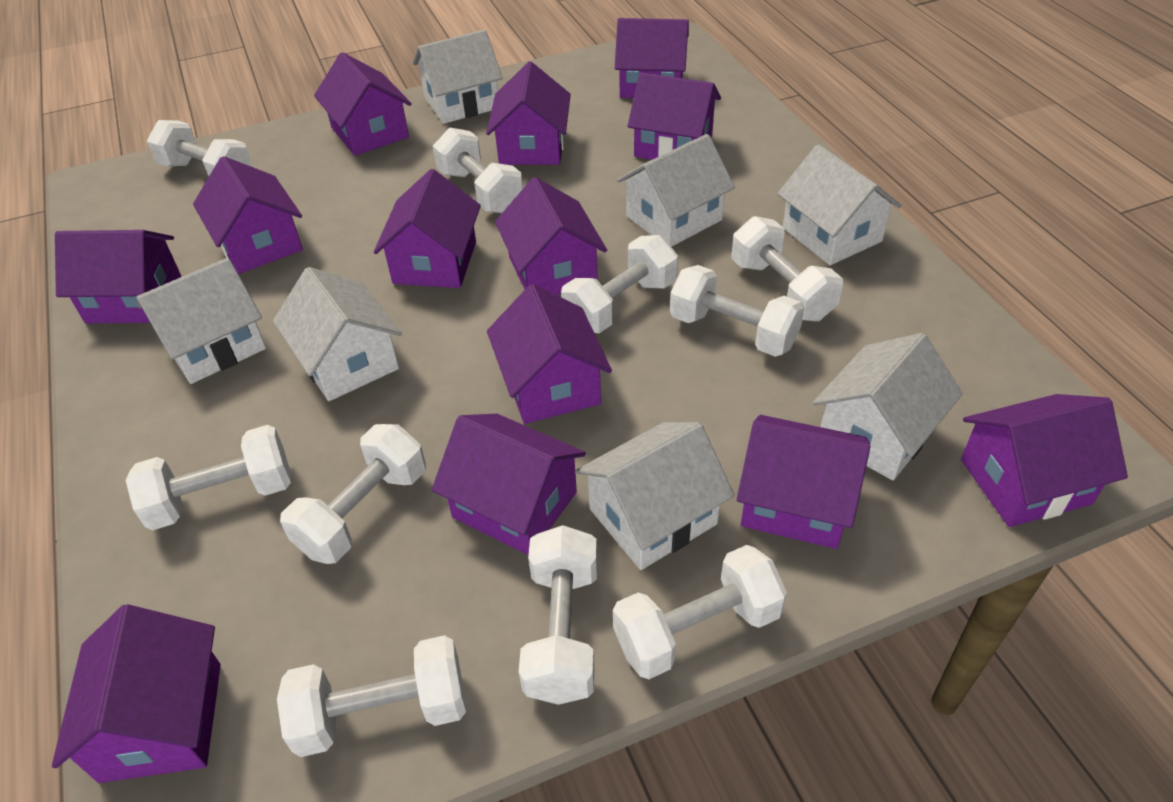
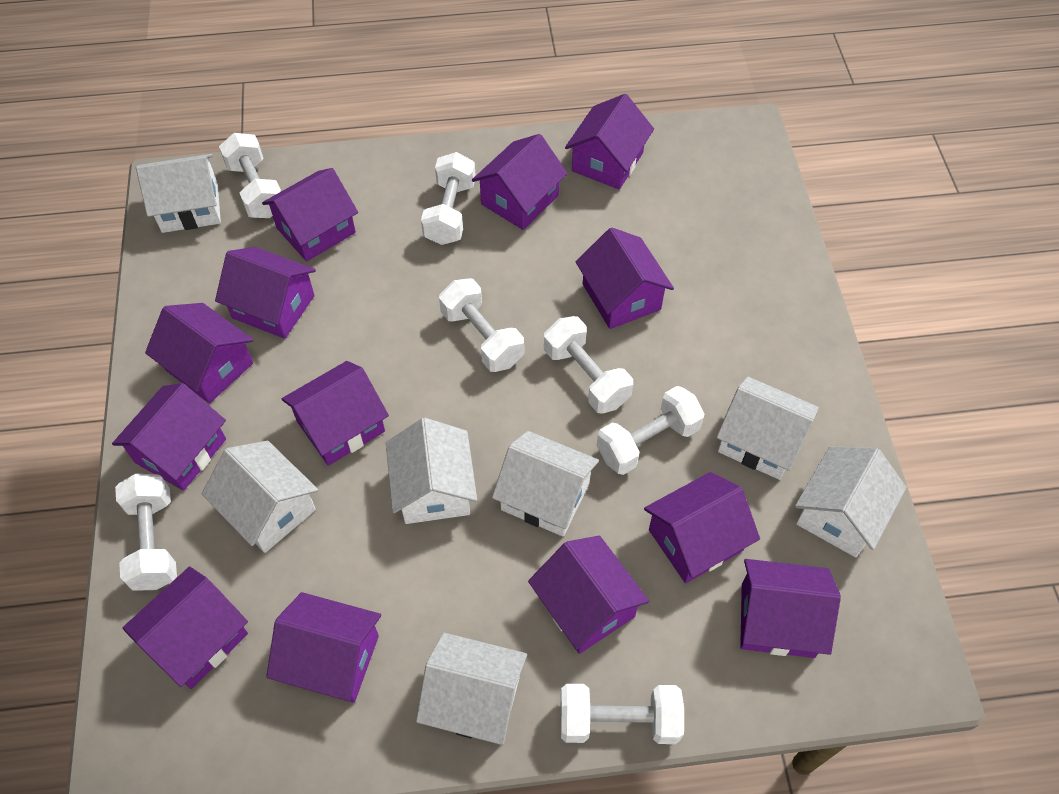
white dumbbell: 10 -> 7

